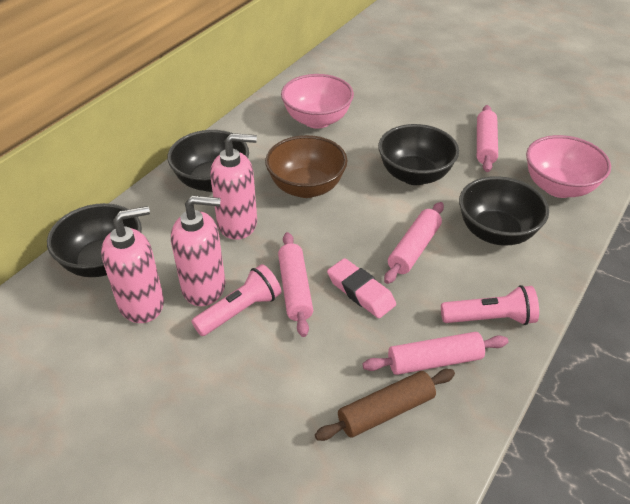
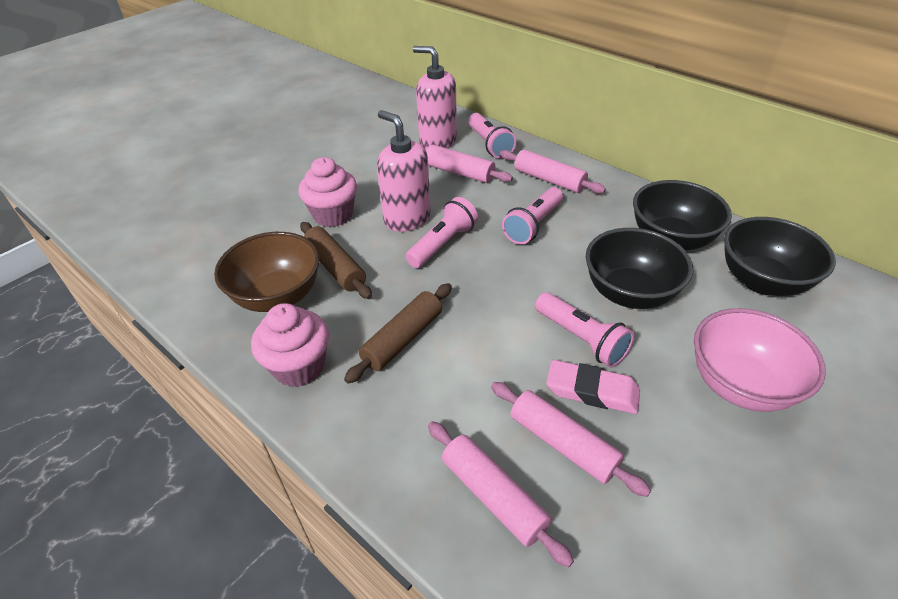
black bowl: 4 -> 3
brown rolling pin: 1 -> 2
pink bowl: 2 -> 1
pink cupcake: 0 -> 2
pink flashlight: 2 -> 4
pink soap dispenser: 3 -> 2

